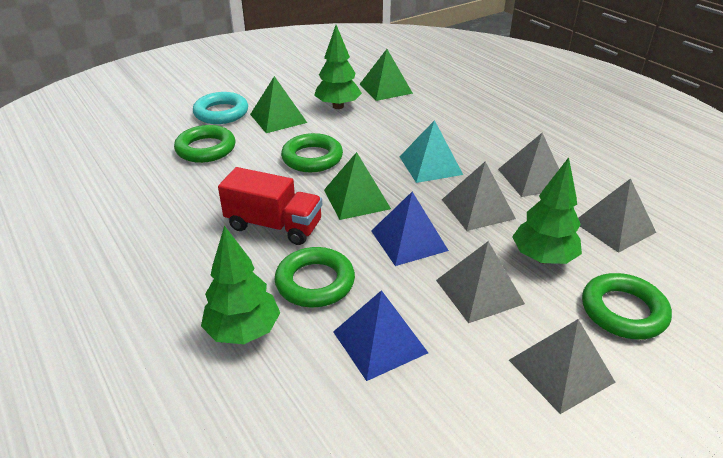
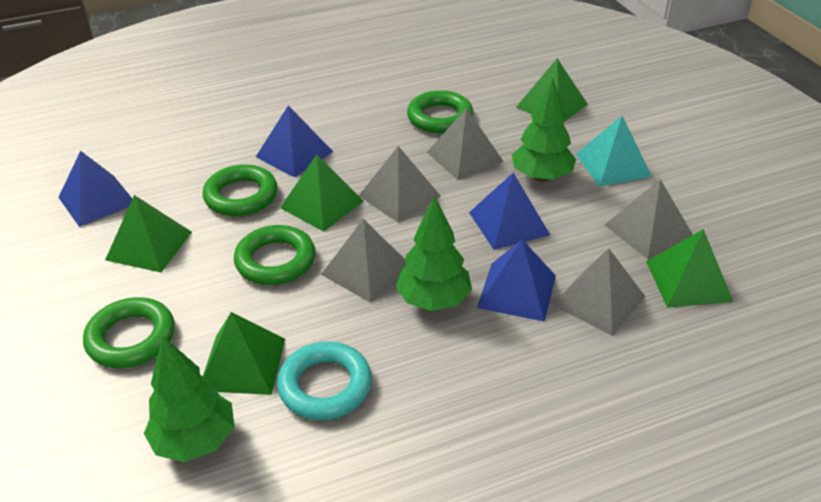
blue pyramid: 2 -> 4
green pyramid: 3 -> 5
red truck: 1 -> 0

